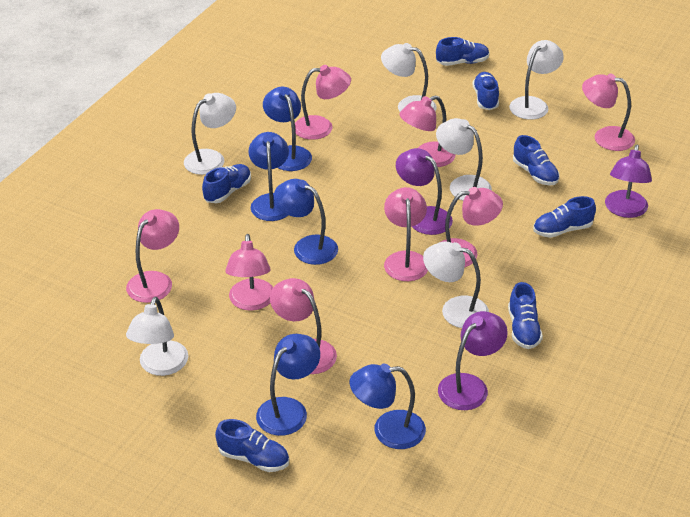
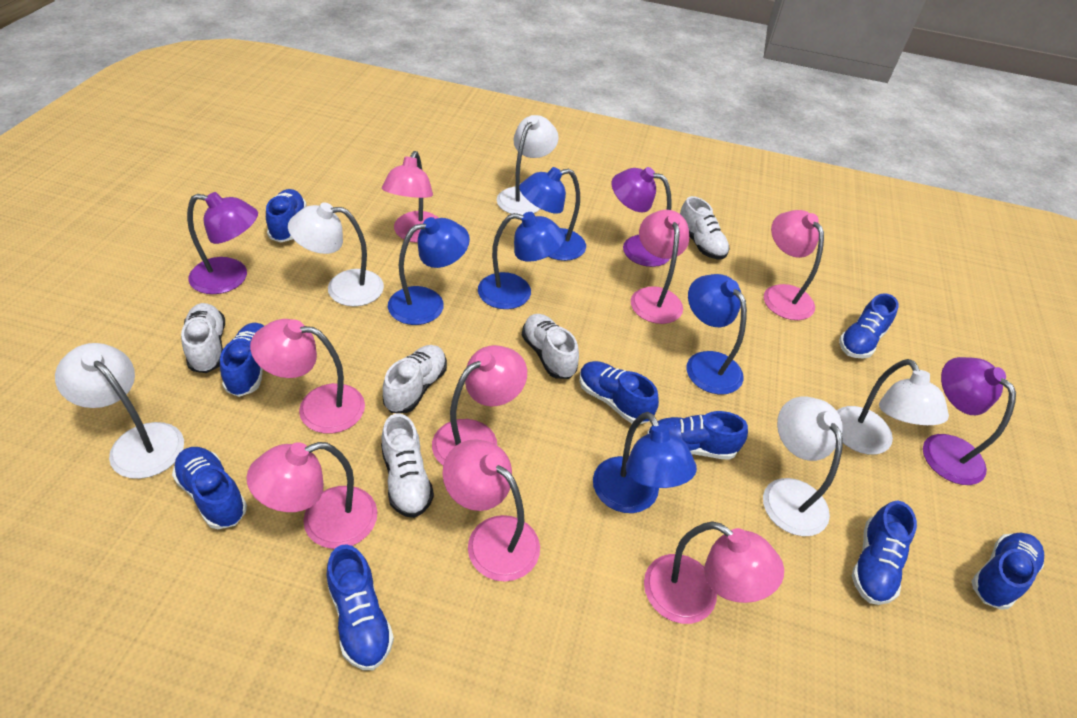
blue shoe: 7 -> 9
white lamp: 6 -> 5
white shoe: 0 -> 5

